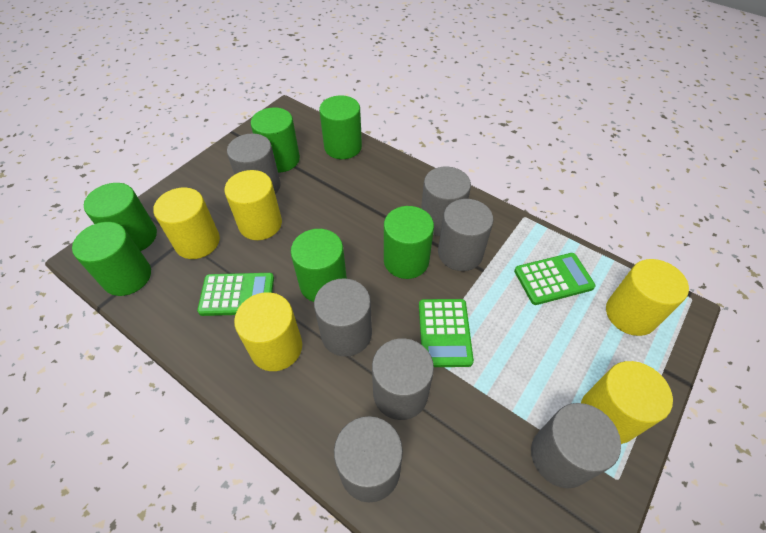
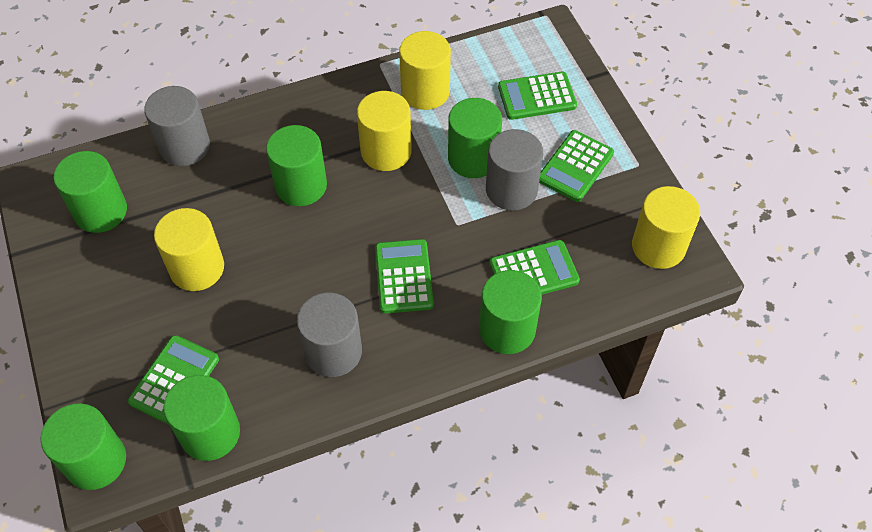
green calculator: 3 -> 5
grey cylinder: 7 -> 3
yellow cylinder: 5 -> 4

